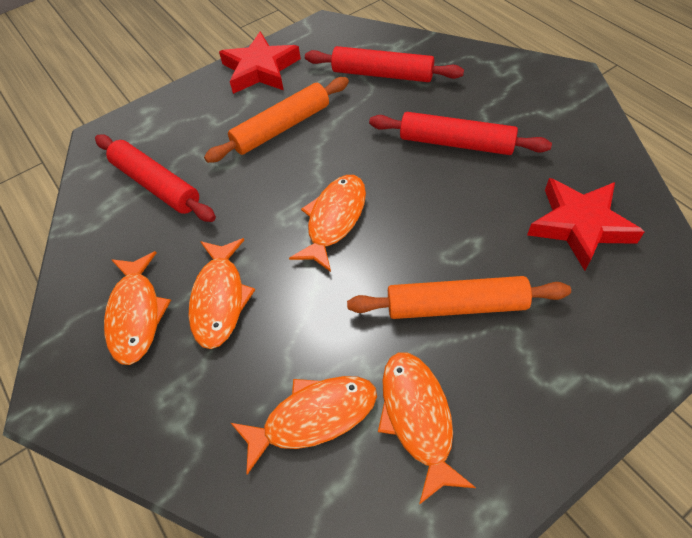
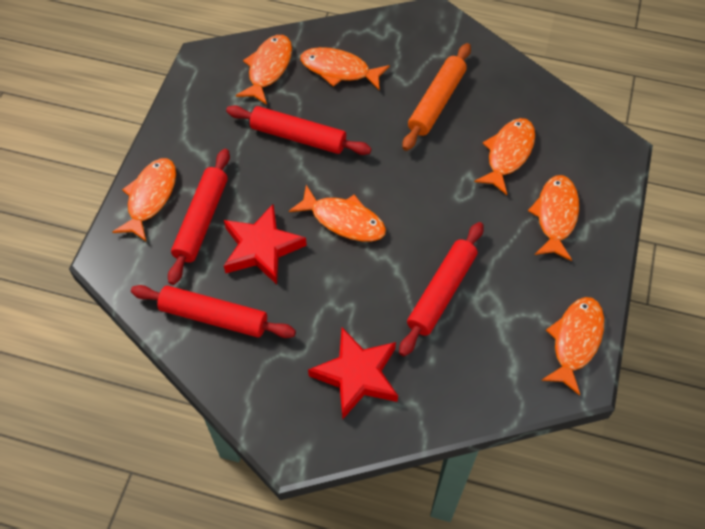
orange fish: 5 -> 7
orange rolling pin: 2 -> 1
red rolling pin: 3 -> 4

